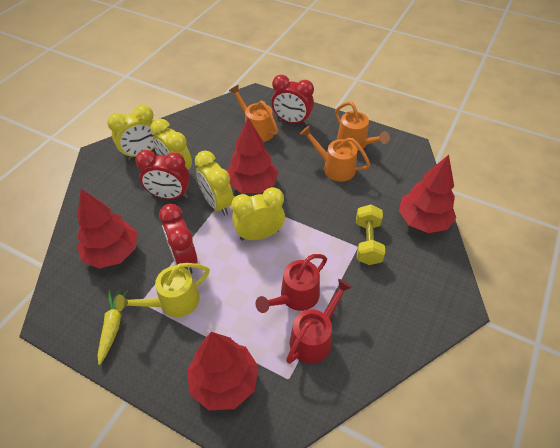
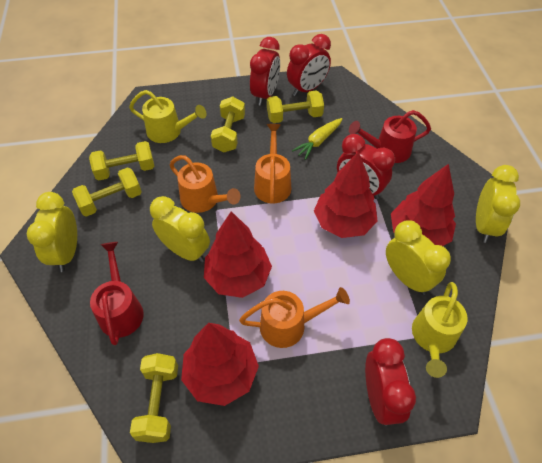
red clock: 3 -> 4
yellow dumbbell: 1 -> 5
yellow watering can: 1 -> 2

